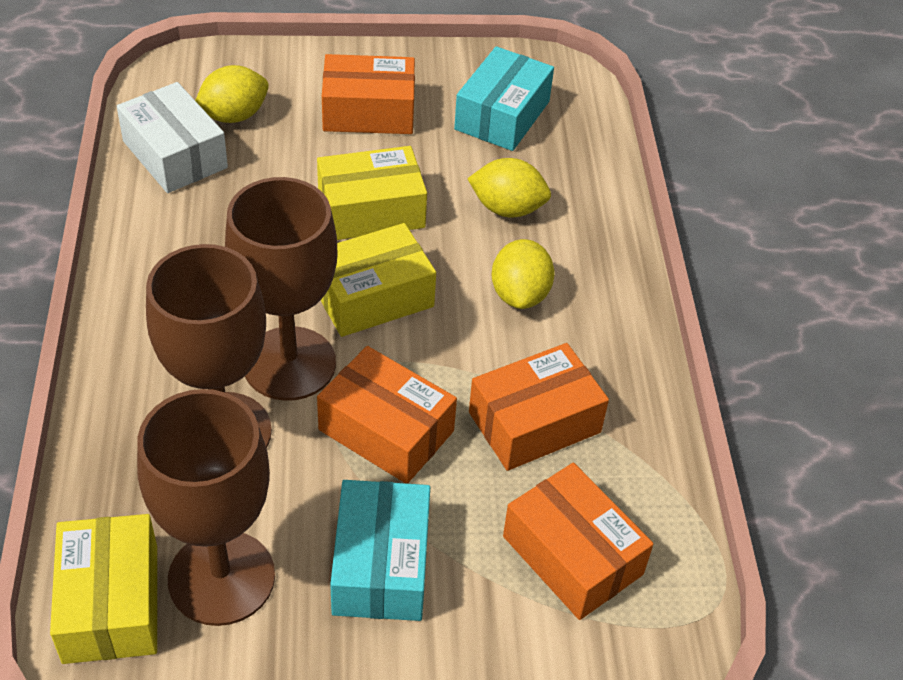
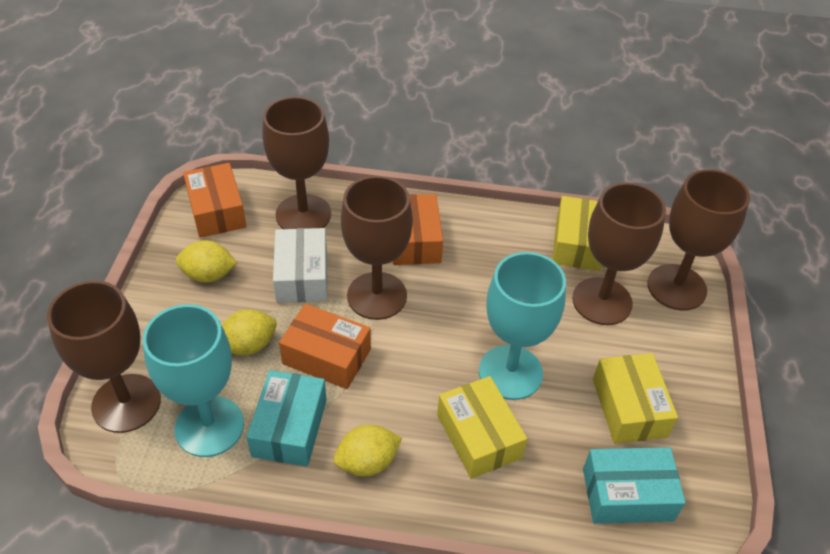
brown goblet: 3 -> 5
orange box: 4 -> 3
turquoise goblet: 0 -> 2

